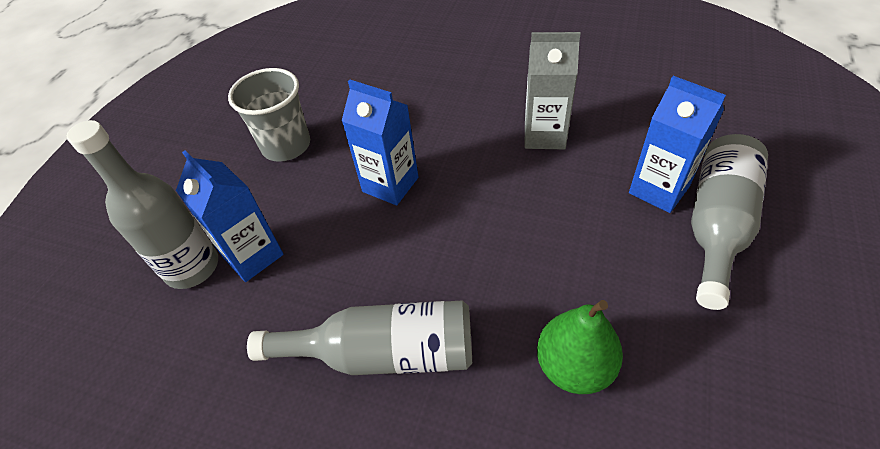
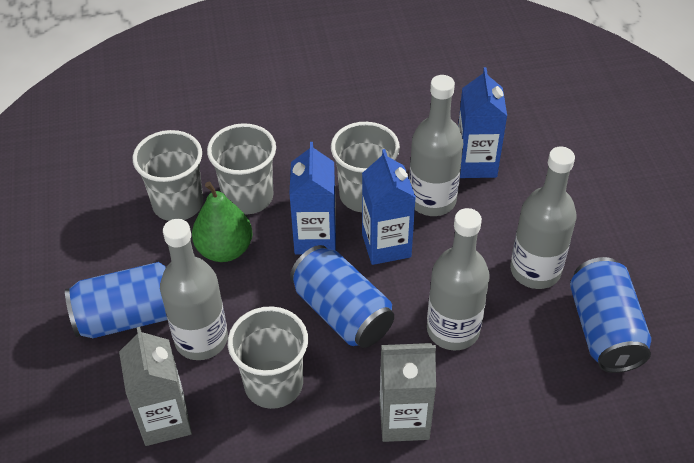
blue can: 0 -> 3
grey bottle: 3 -> 4
grey carton: 1 -> 2
grey cup: 1 -> 4

